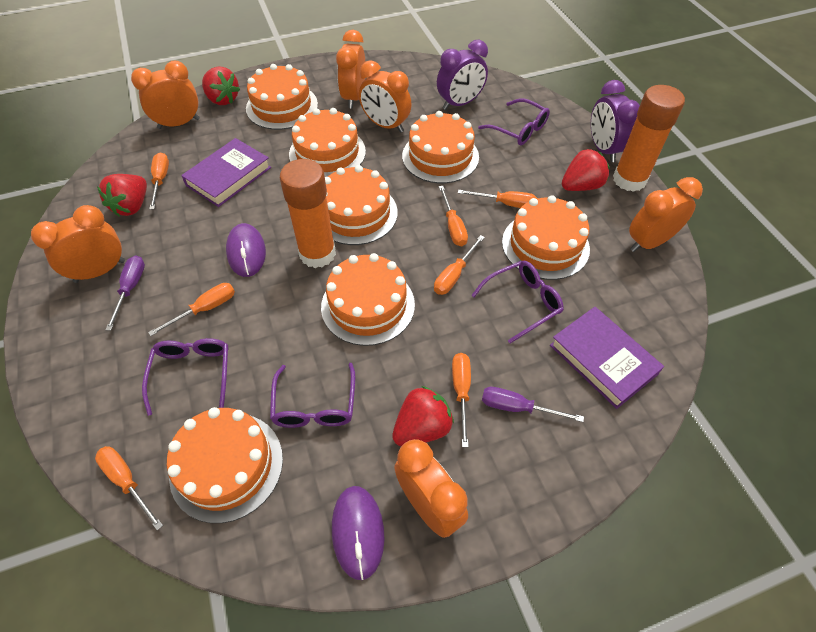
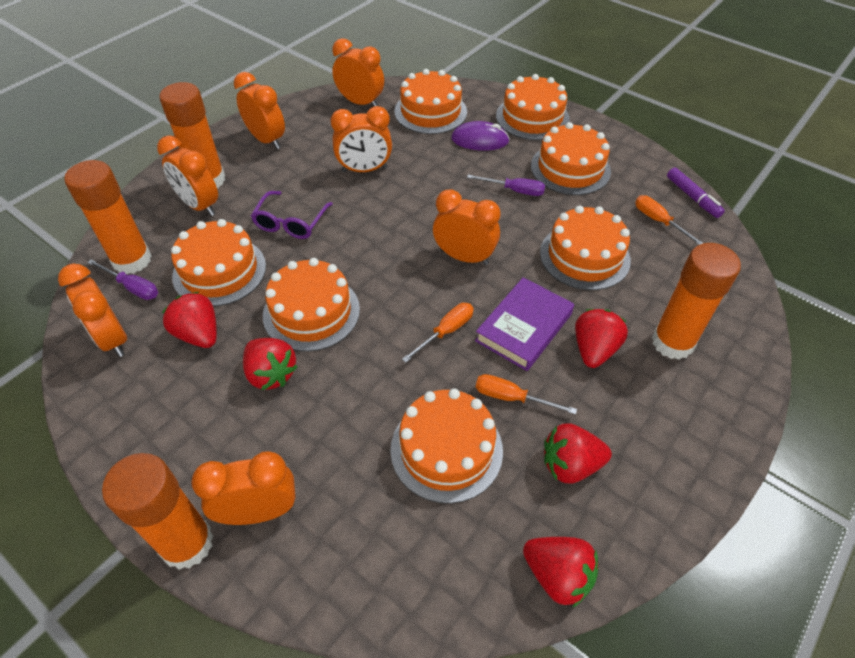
orange clock: 6 -> 7
orange glue stick: 2 -> 4
orange screwdriver: 7 -> 3
purple book: 2 -> 1
purple clock: 2 -> 0
purple glasses: 4 -> 1
purple marker: 0 -> 1
purple mouse: 2 -> 1
red strawberry: 4 -> 5

